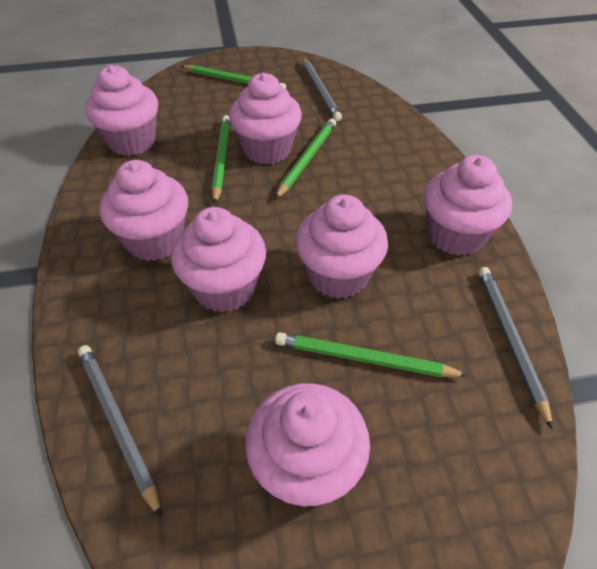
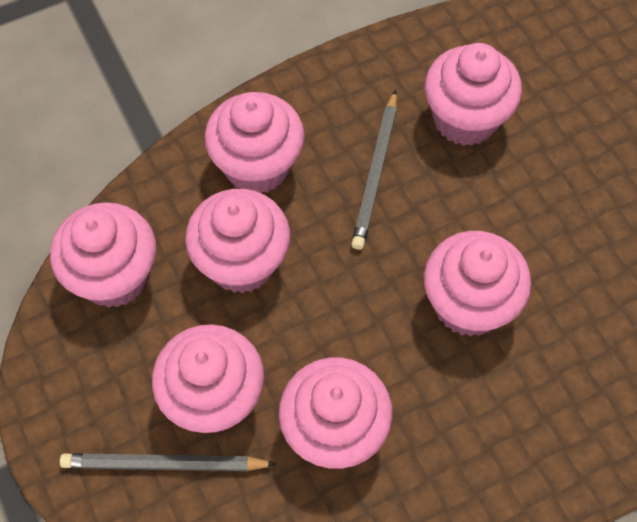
green pencil: 4 -> 0
grey pencil: 3 -> 2

